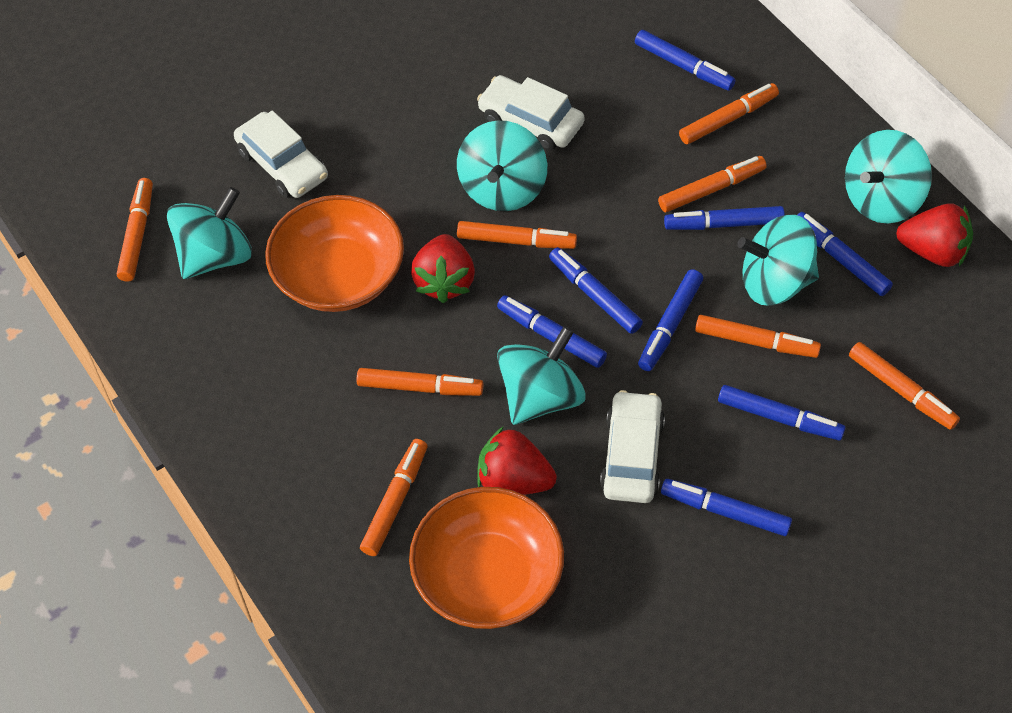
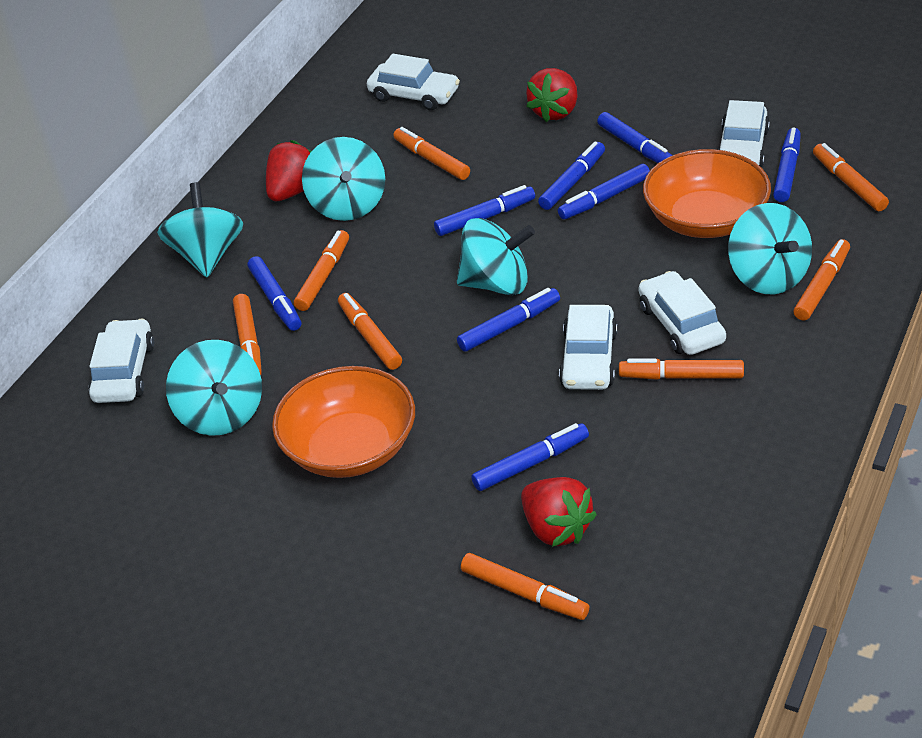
white car: 3 -> 5

